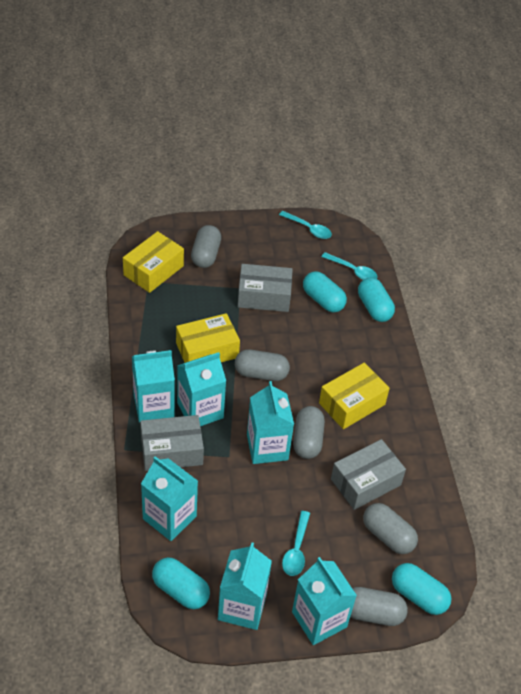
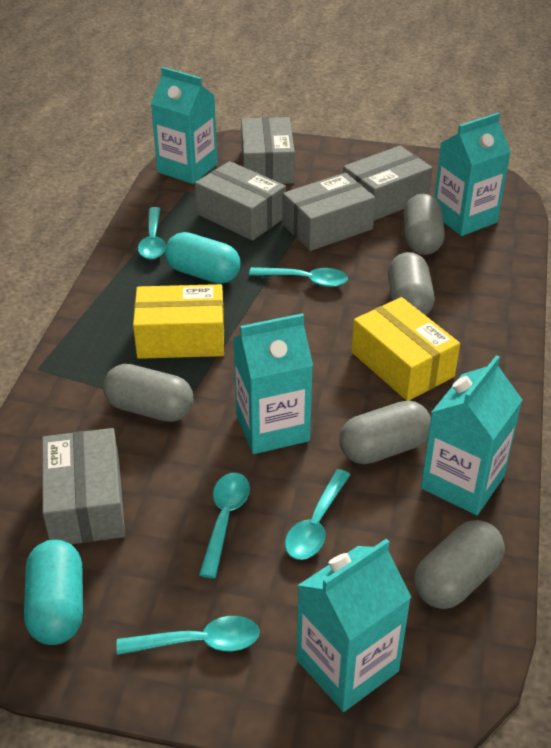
grey box: 3 -> 5
turquoise capsule: 4 -> 2
turquoise carton: 6 -> 5
turquoise spoon: 3 -> 5
yellow box: 3 -> 2

